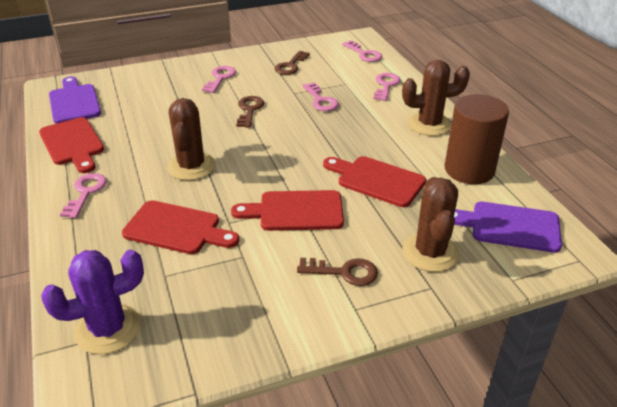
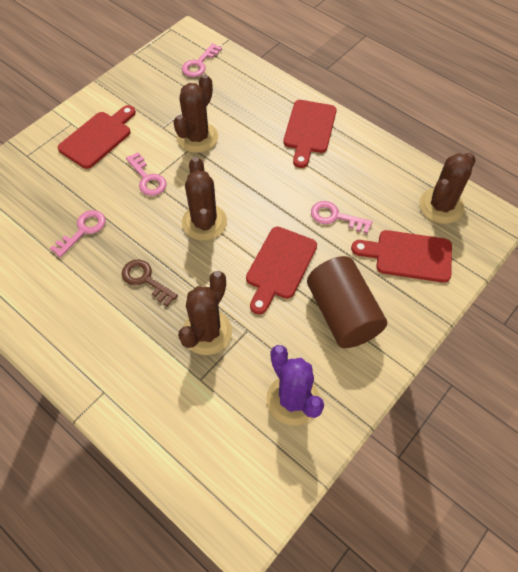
brown cactus: 3 -> 4
brown key: 3 -> 1
pink key: 5 -> 4
purple cutting board: 2 -> 0

